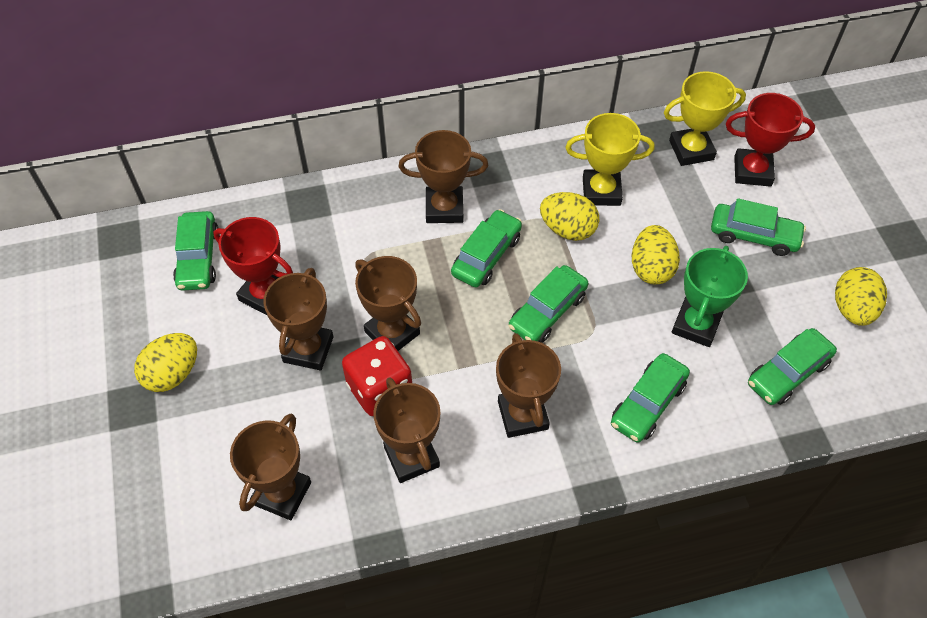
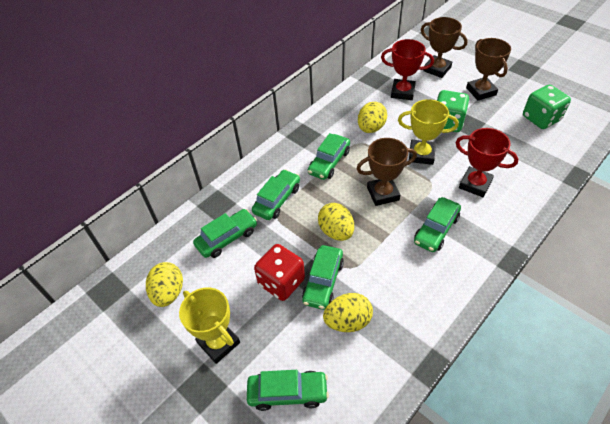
brown trophy: 6 -> 3
green dice: 0 -> 2
green trophy: 1 -> 0

